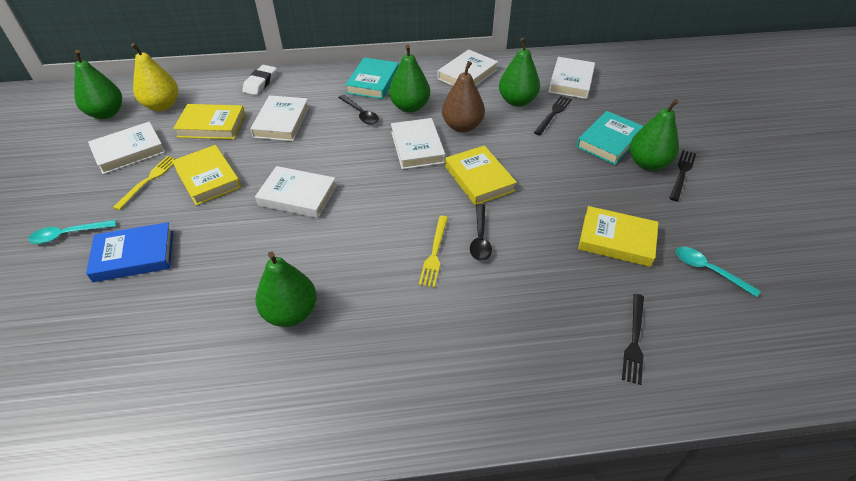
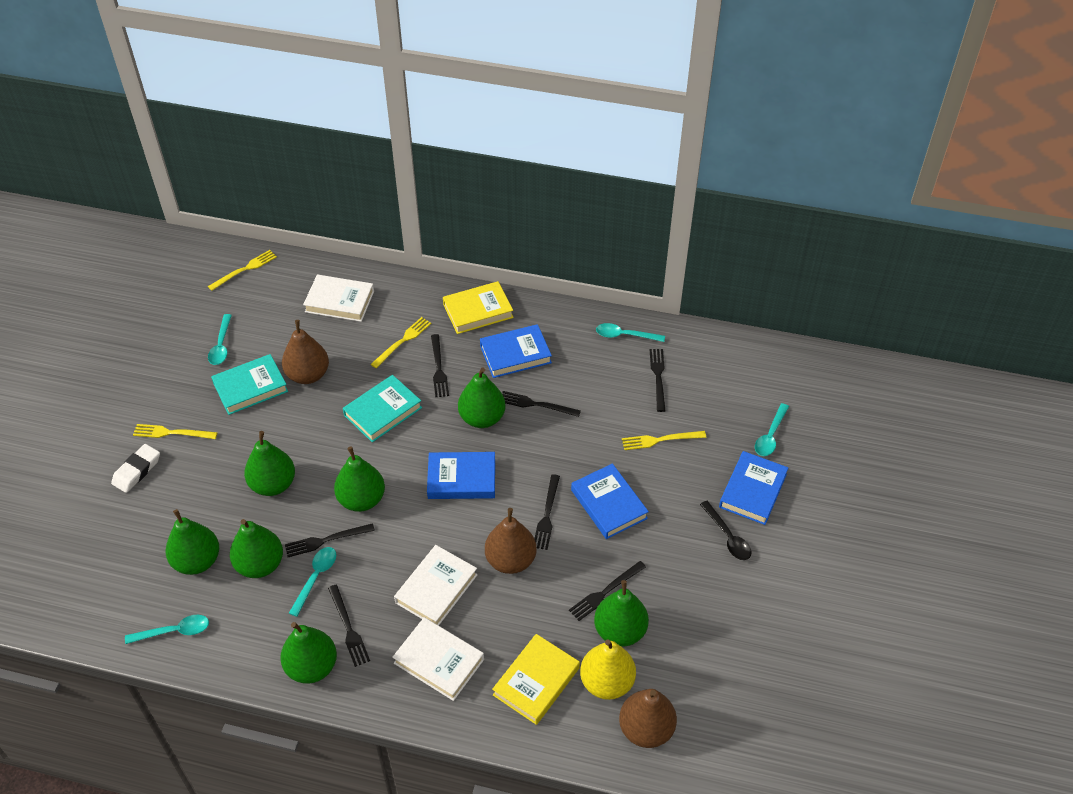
black fork: 3 -> 7
black spoon: 2 -> 1
blue book: 1 -> 4
brown pear: 1 -> 3
green pear: 5 -> 7
turquoise spoon: 2 -> 5
white book: 6 -> 3
yellow book: 4 -> 2
yellow fork: 2 -> 4

